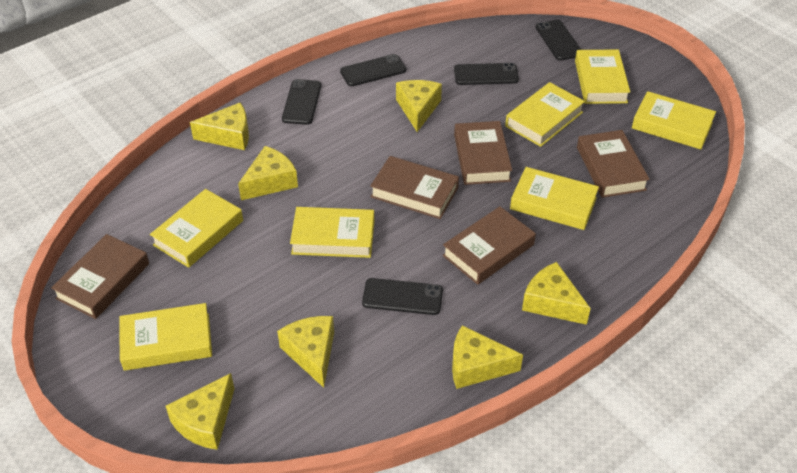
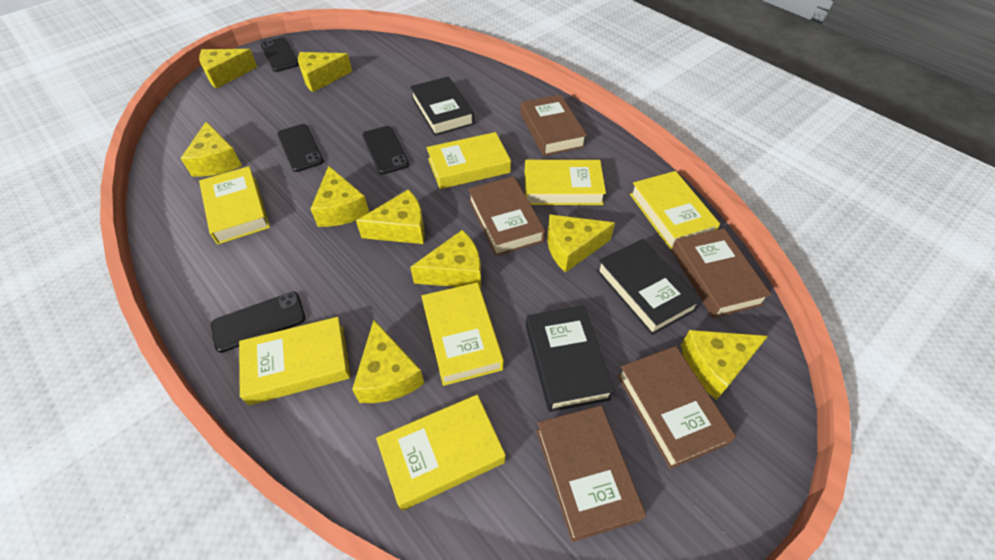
black book: 0 -> 3
black phone: 5 -> 4
yellow cheese: 7 -> 9

